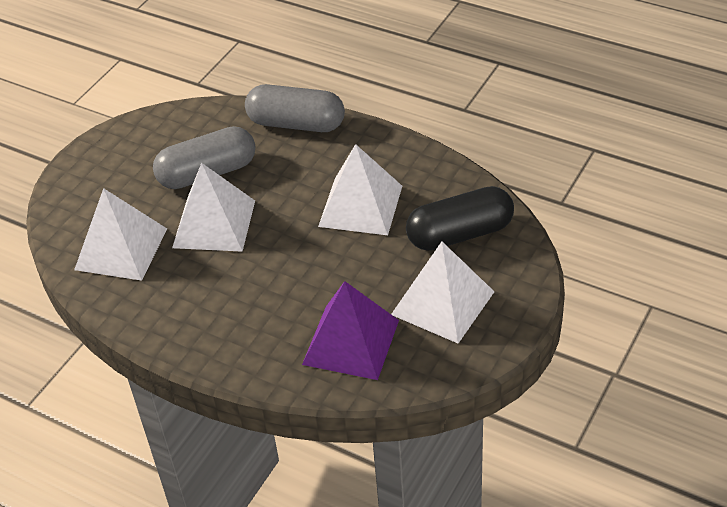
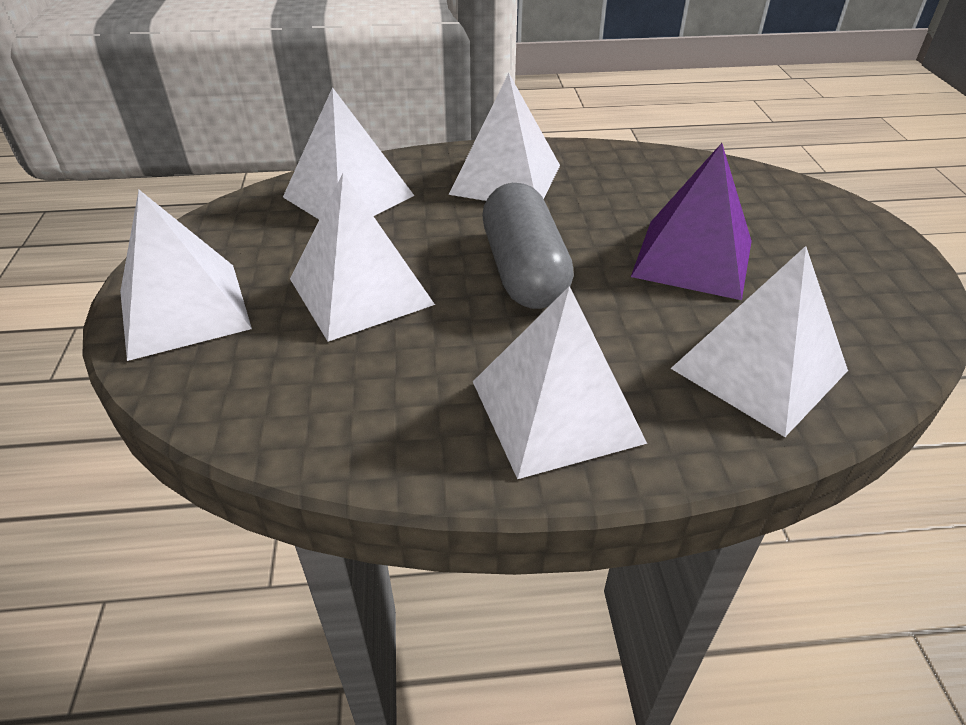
black capsule: 1 -> 0
grey capsule: 2 -> 1
white pyramid: 4 -> 6

